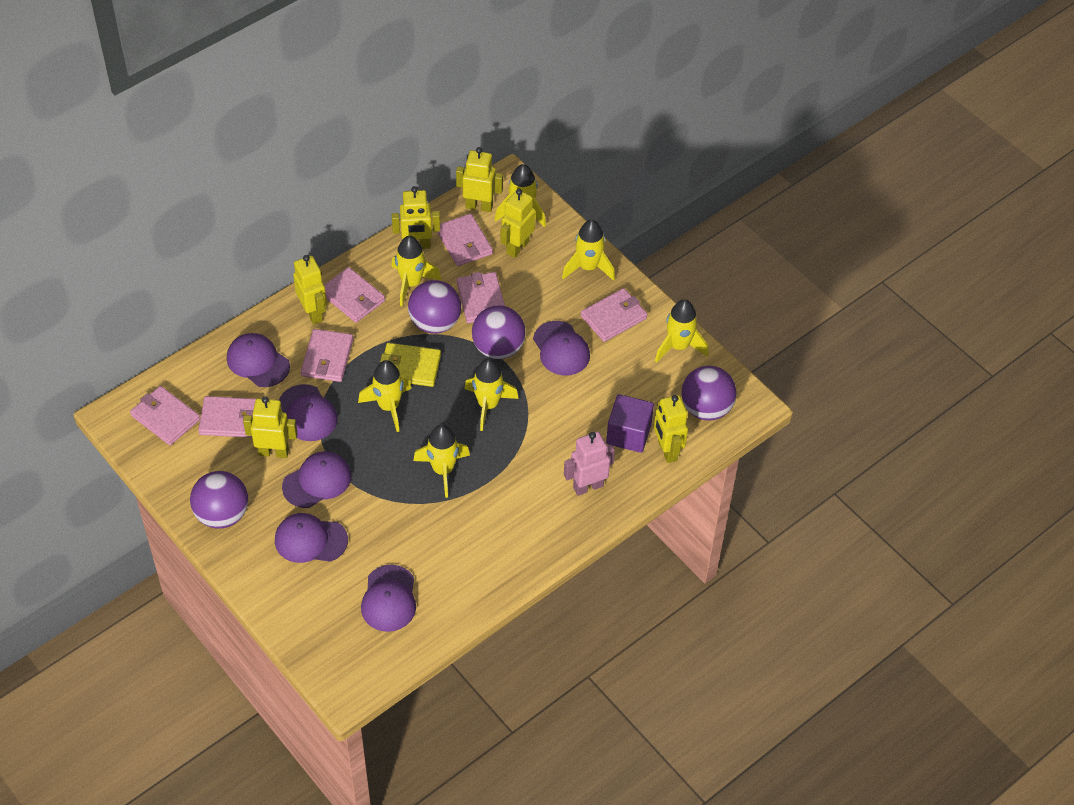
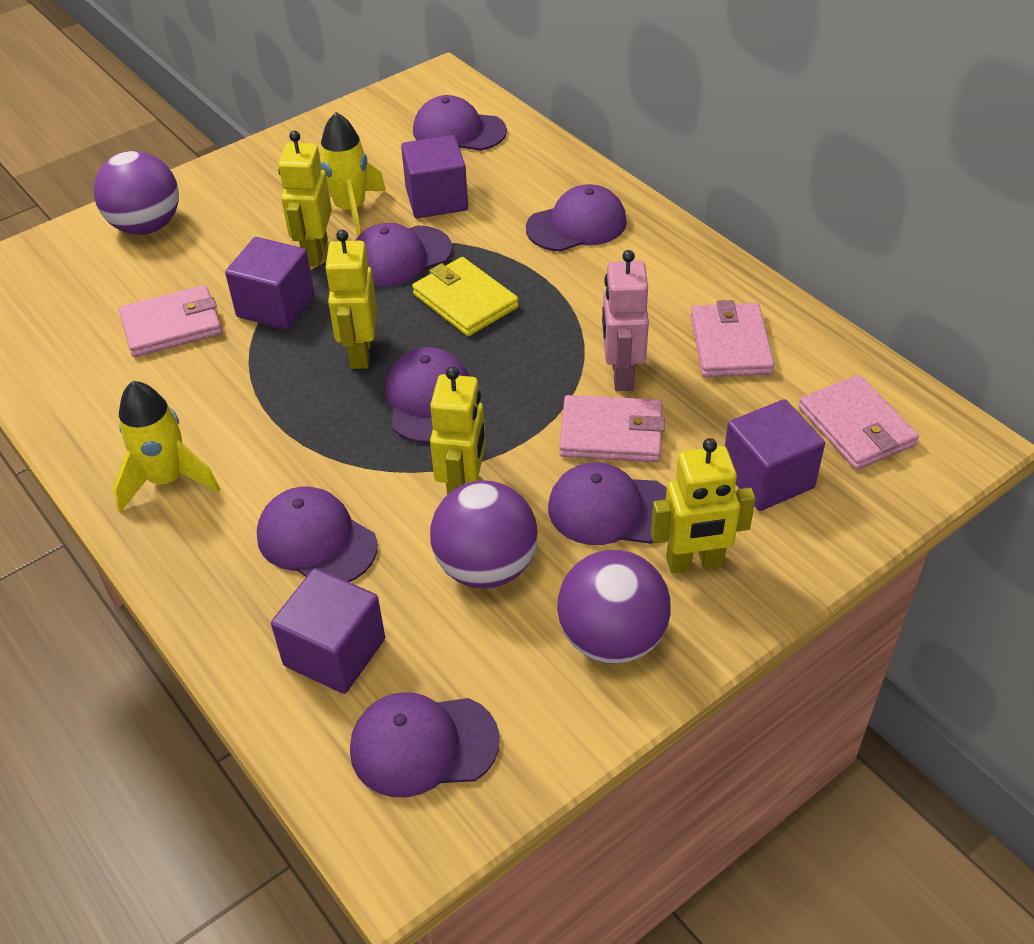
pink wallet: 7 -> 4
purple ball: 4 -> 3
purple cap: 6 -> 7
purple cube: 1 -> 4
yellow robot: 6 -> 4
yellow rocket: 7 -> 2

